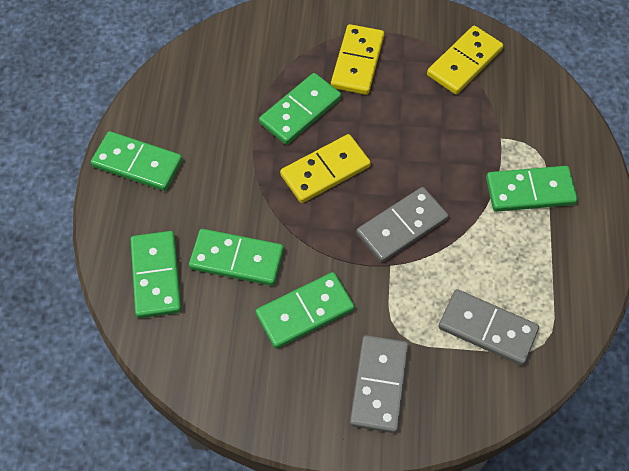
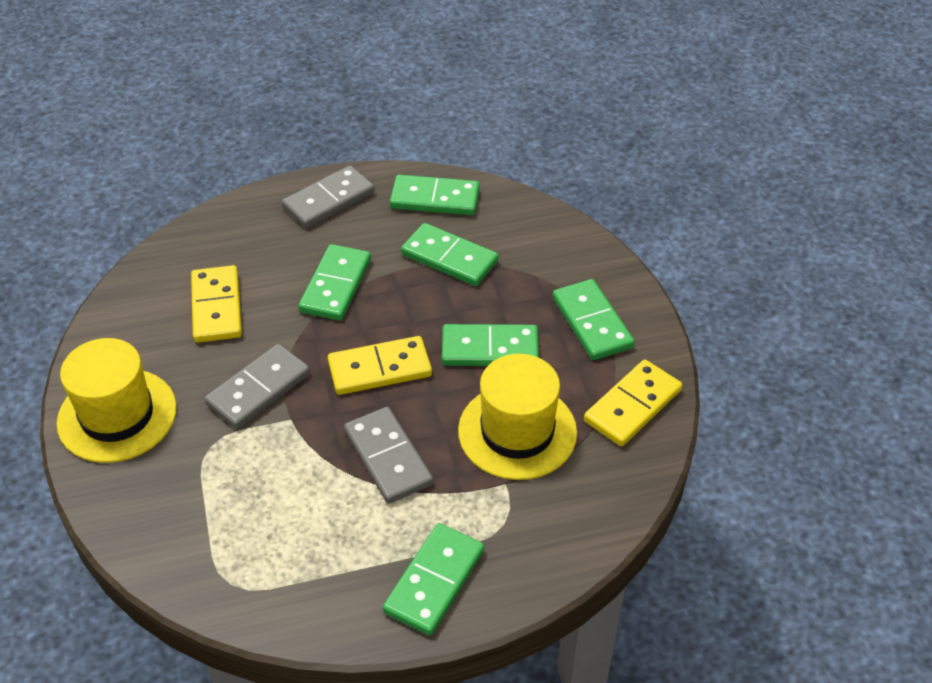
yellow hat: 0 -> 2

